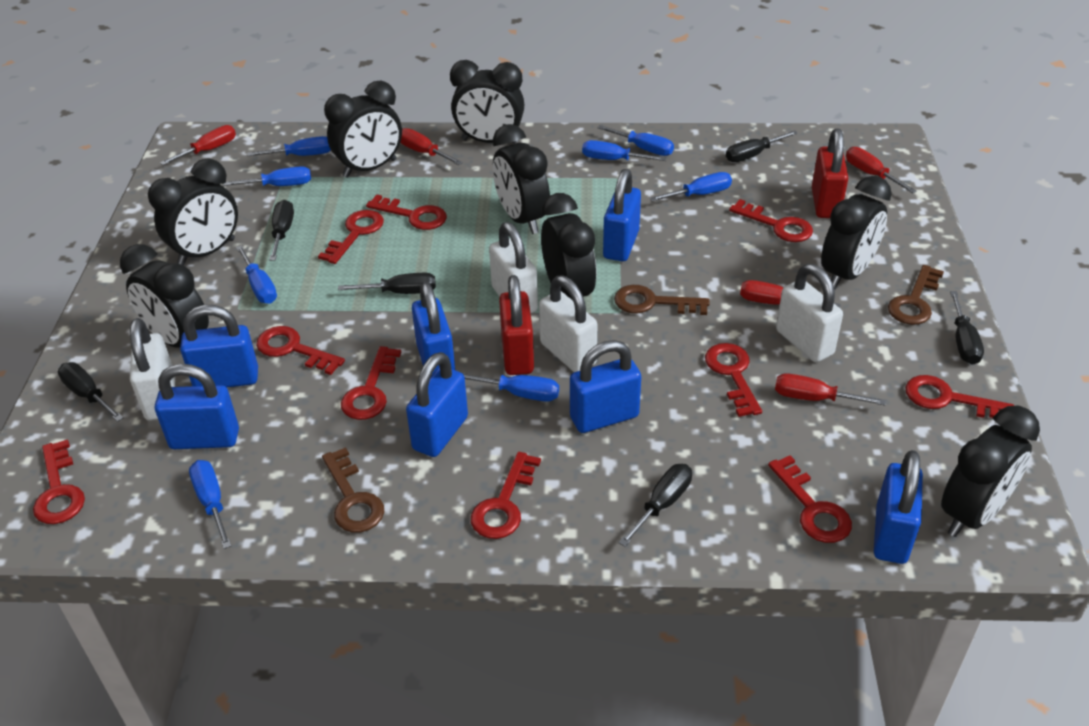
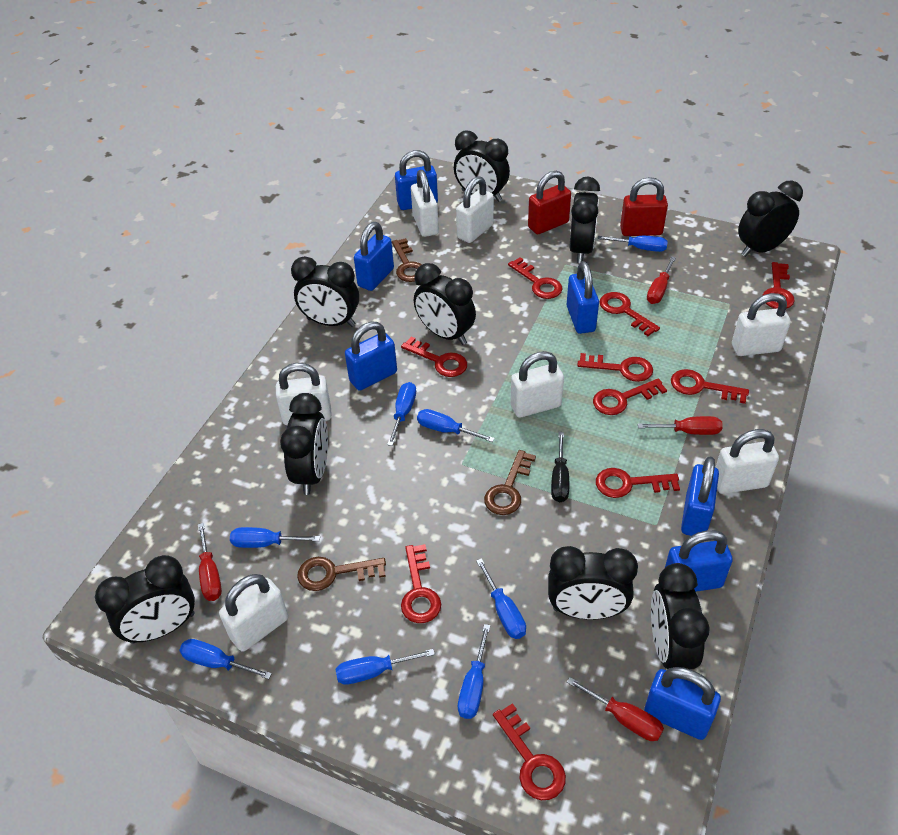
black clock: 8 -> 9
black screwdriver: 6 -> 1
red screwdriver: 5 -> 4
white padlock: 4 -> 7

